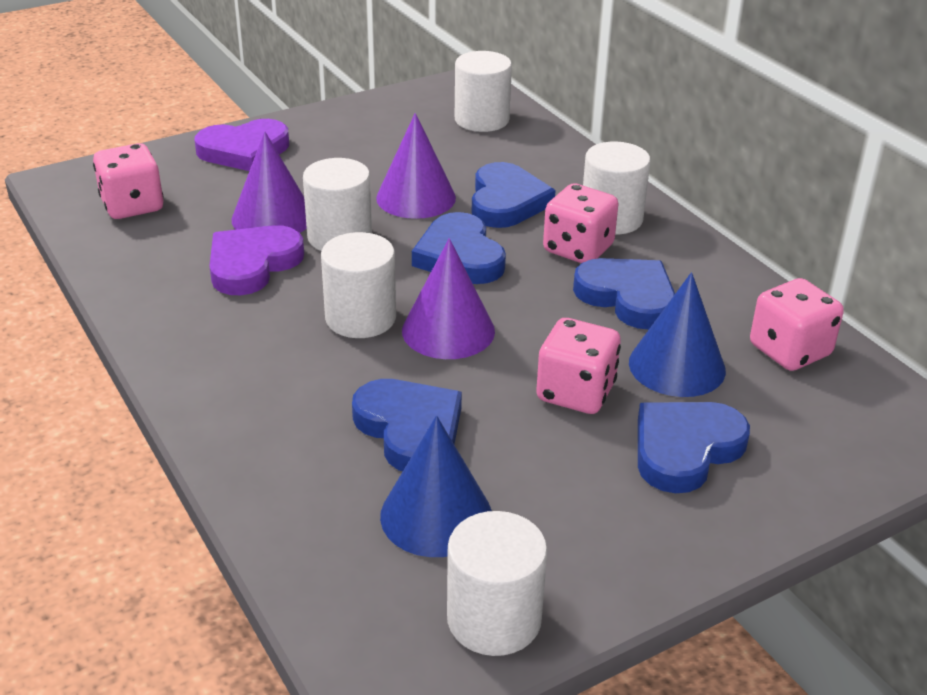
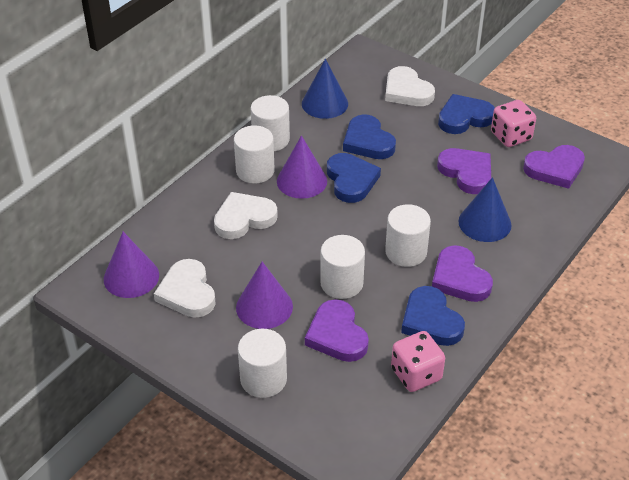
blue heart: 5 -> 4
pink dice: 4 -> 2
purple heart: 2 -> 4
white heart: 0 -> 3

